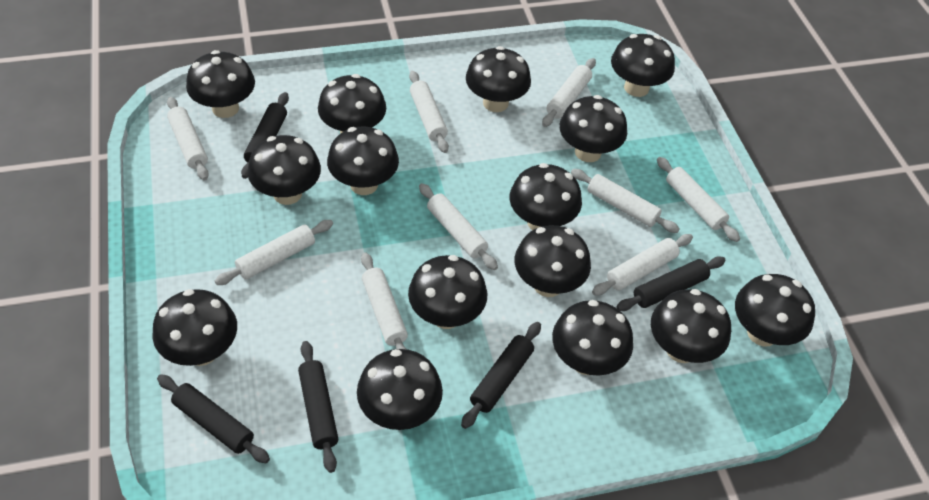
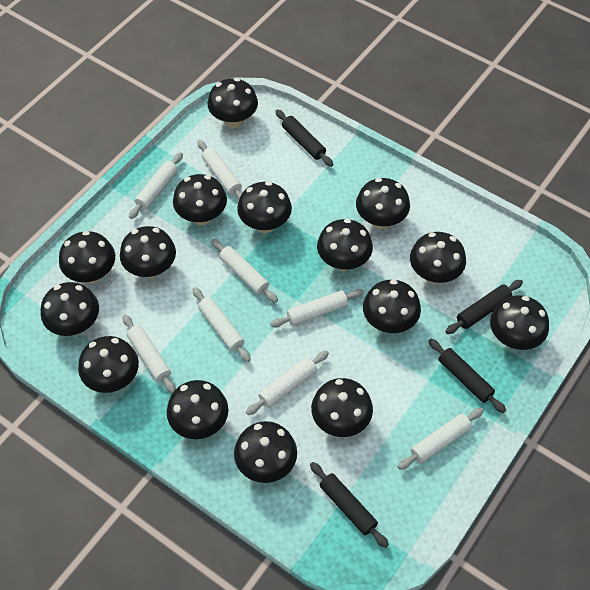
black rolling pin: 5 -> 4
white rolling pin: 9 -> 8

